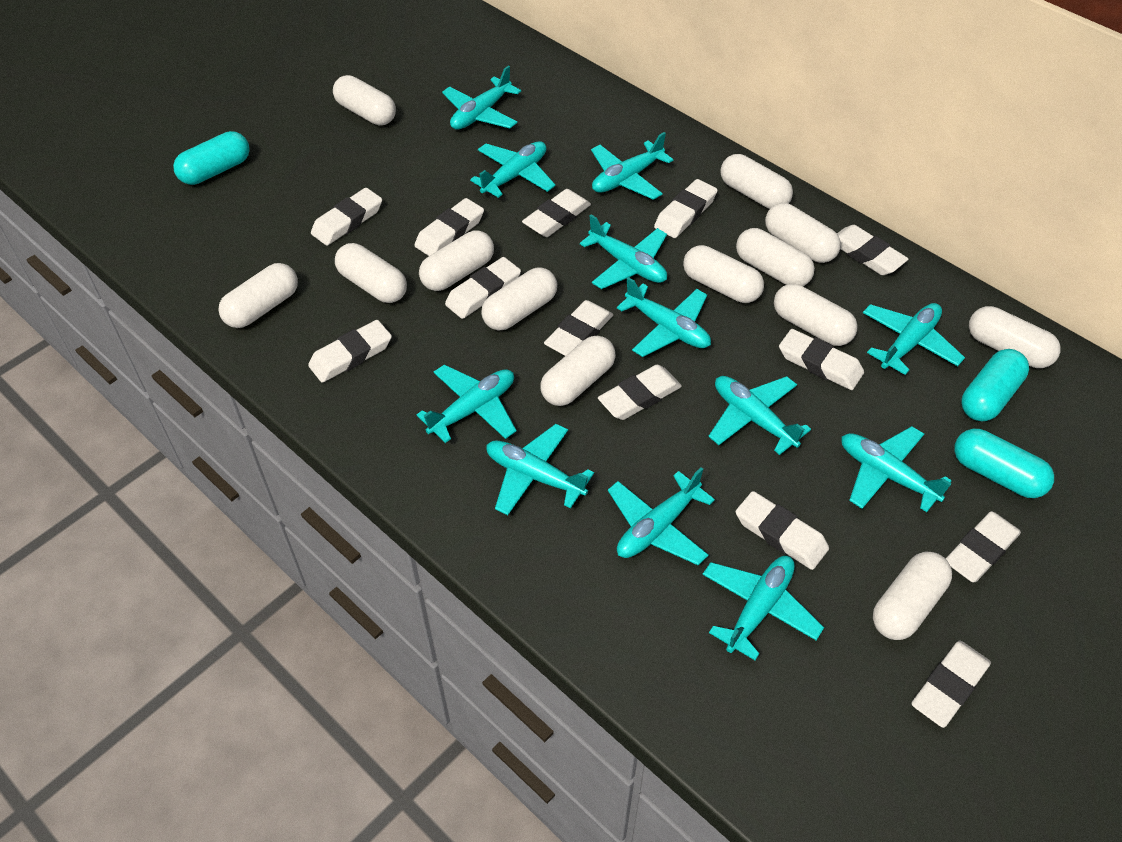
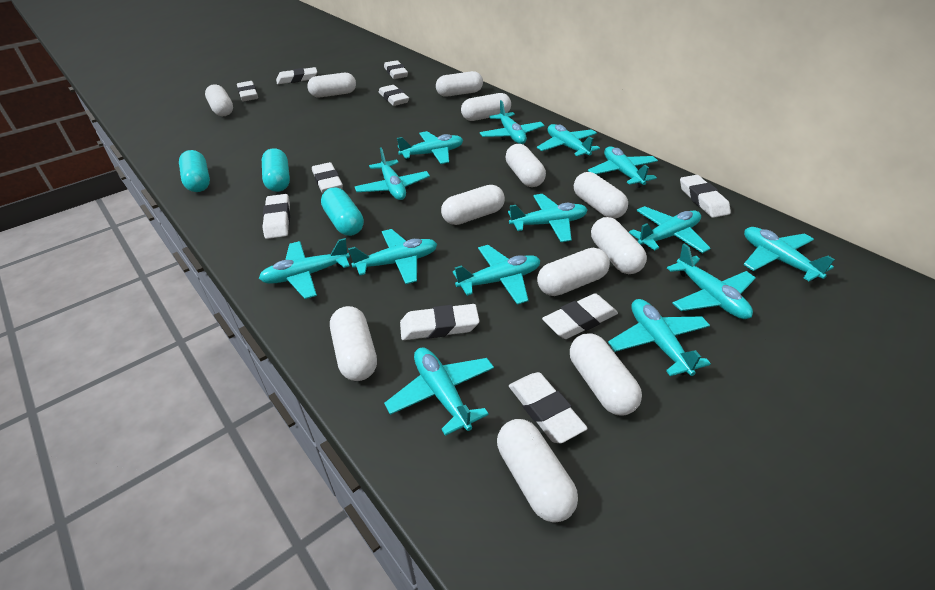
turquoise plane: 12 -> 14
white capsule: 13 -> 12
white eraser: 13 -> 10

